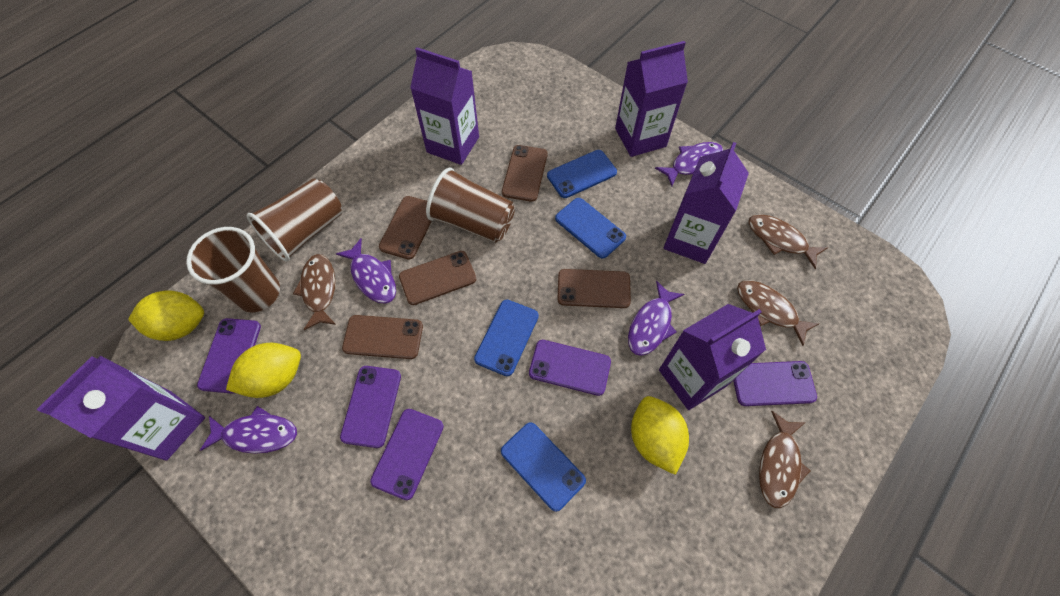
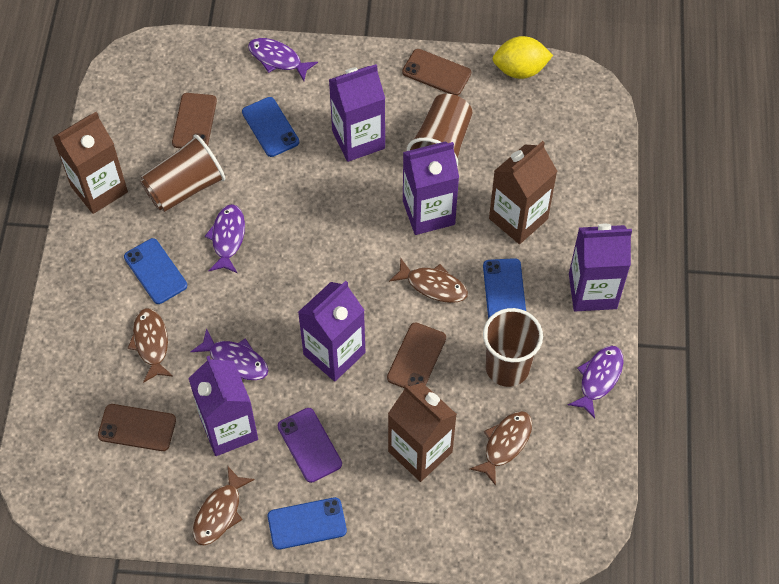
brown carton: 0 -> 3
brown phone: 5 -> 4
purple phone: 5 -> 1
yellow lemon: 3 -> 1

